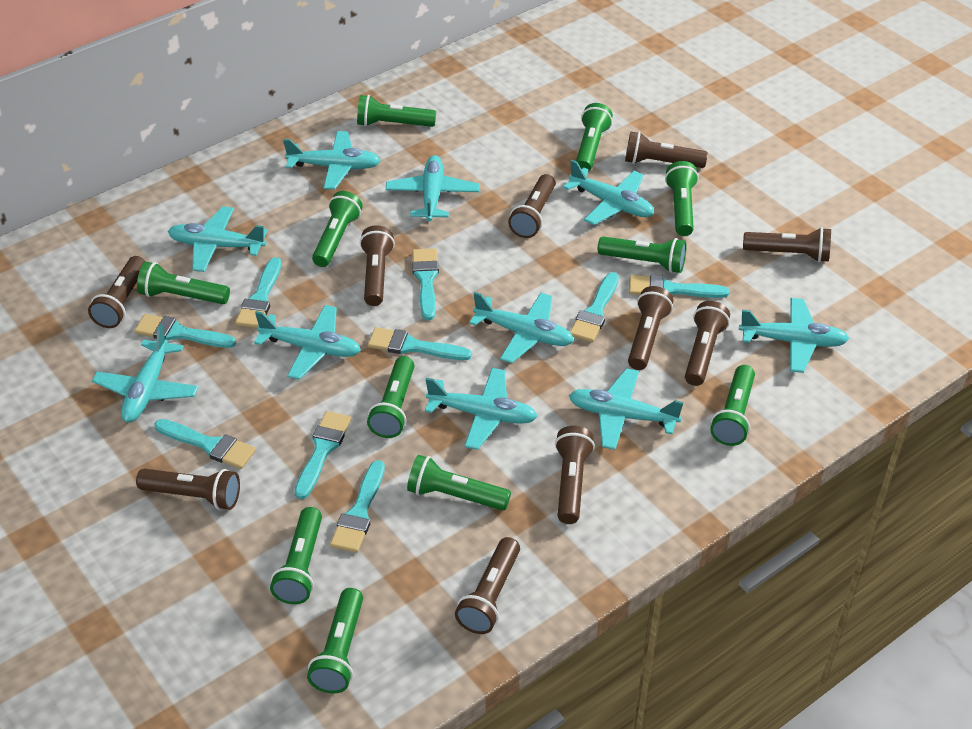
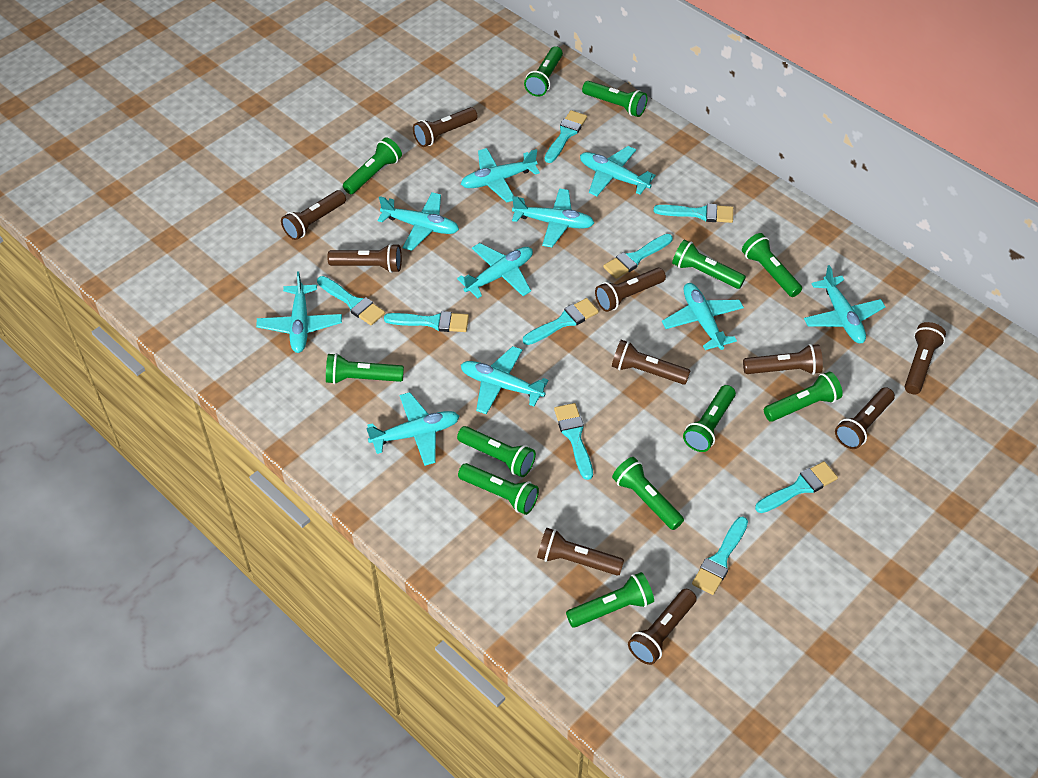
green flashlight: 11 -> 12

